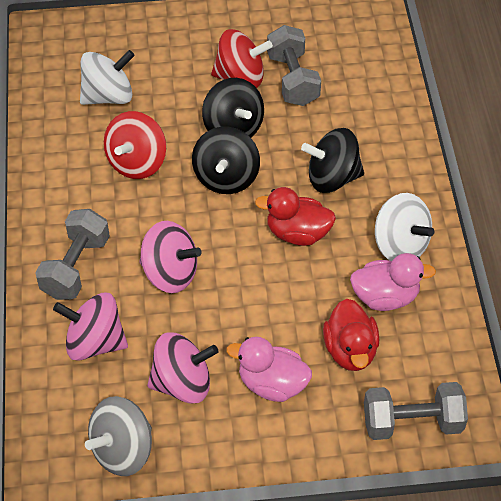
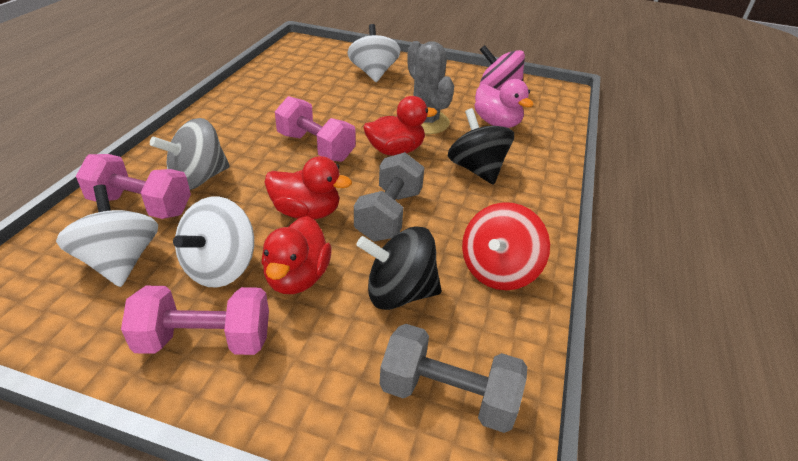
black spinning top: 3 -> 2
grey cactus: 0 -> 1
grey dumbbell: 3 -> 2
pink duck: 2 -> 1
pink dumbbell: 0 -> 3
pink spinning top: 3 -> 1
red duck: 2 -> 3
red spinning top: 2 -> 1
white spinning top: 2 -> 3

